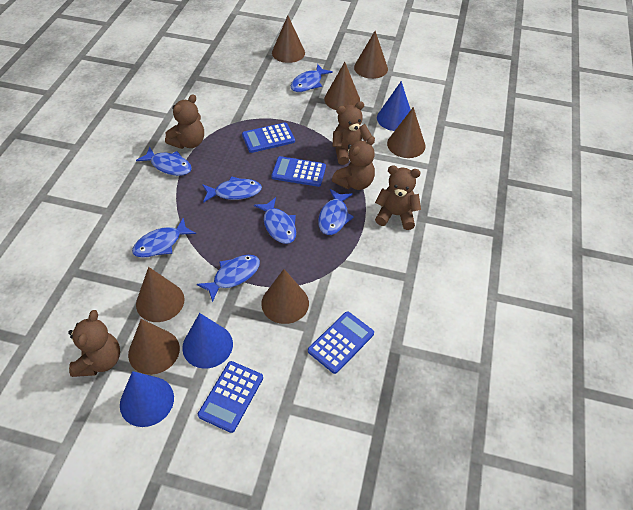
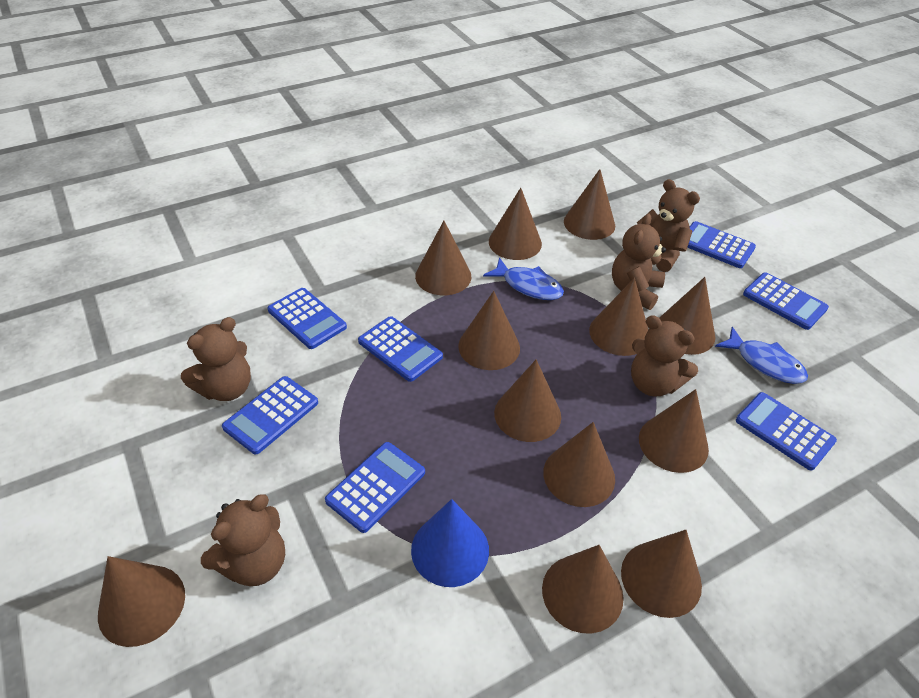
blue calculator: 4 -> 7
blue cone: 3 -> 1
blue fish: 7 -> 2
brown cone: 7 -> 12

